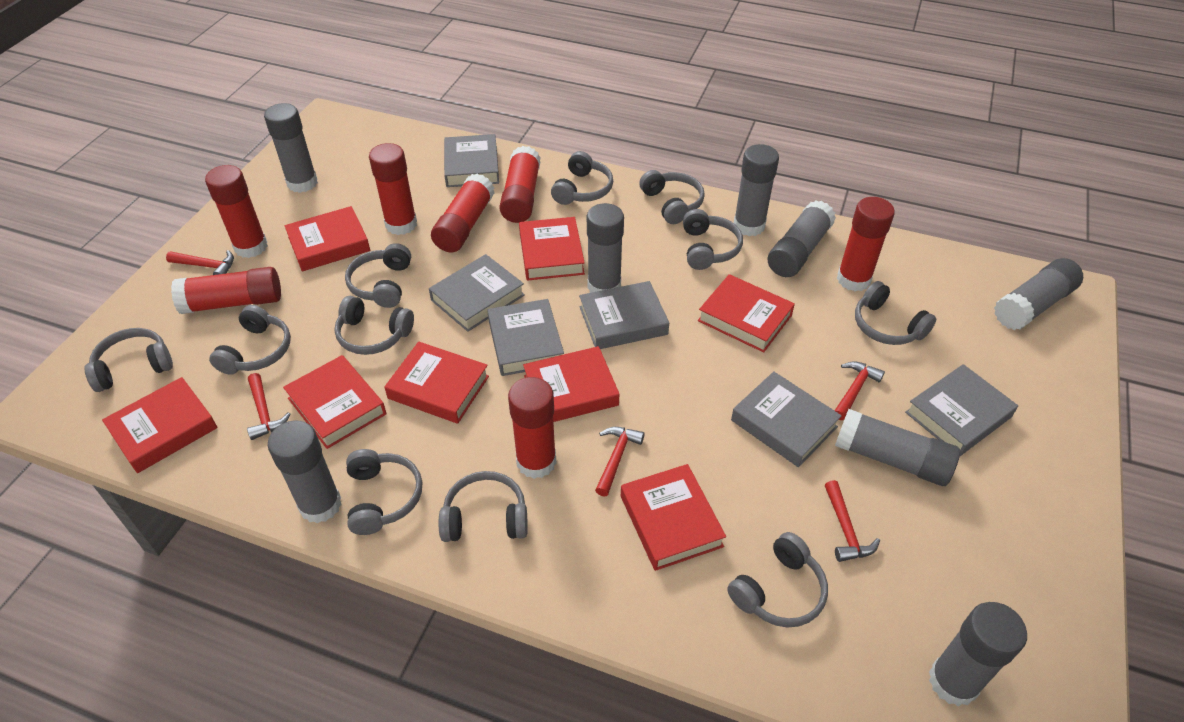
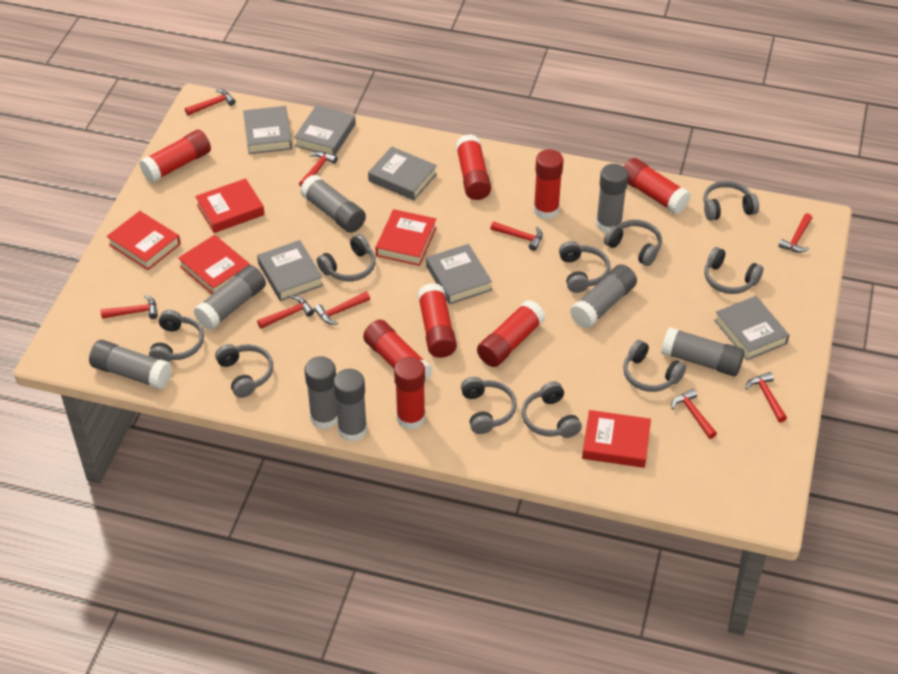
grey headphones: 11 -> 10
red book: 8 -> 5
red glue stick: 7 -> 8
red hammer: 5 -> 9

